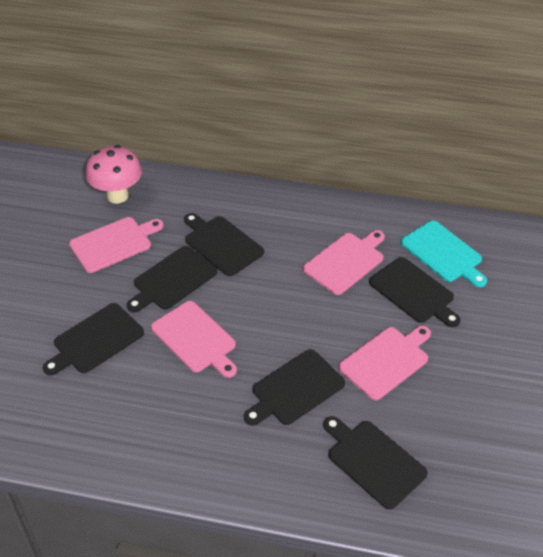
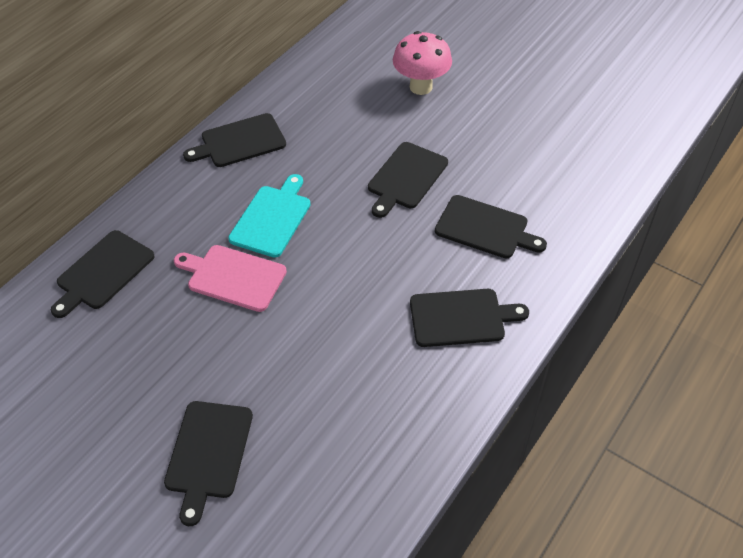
pink cutting board: 4 -> 1

